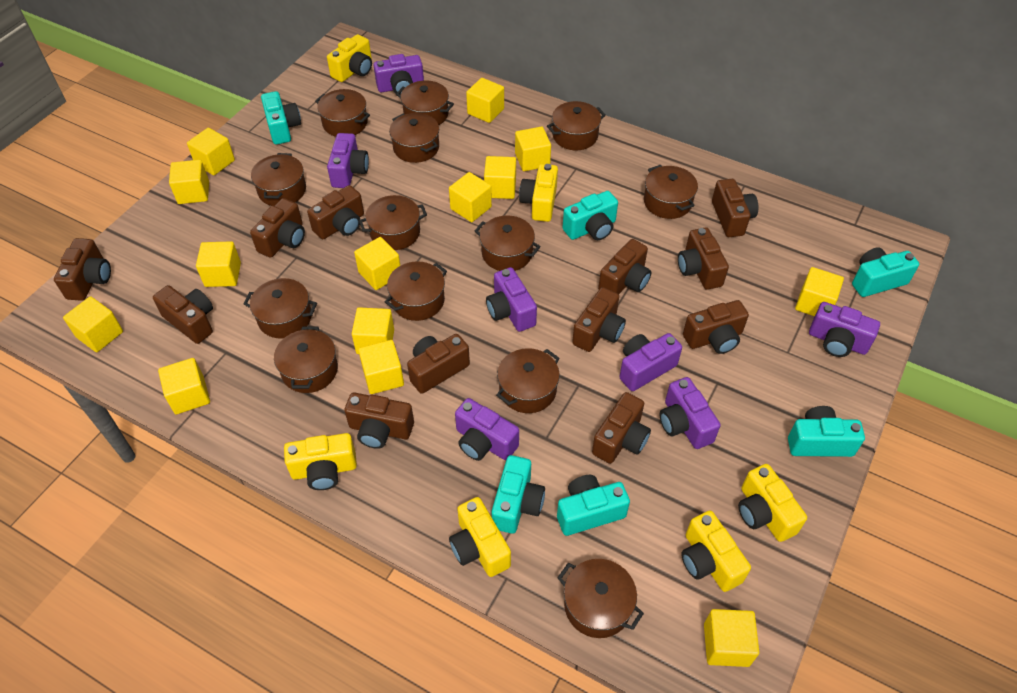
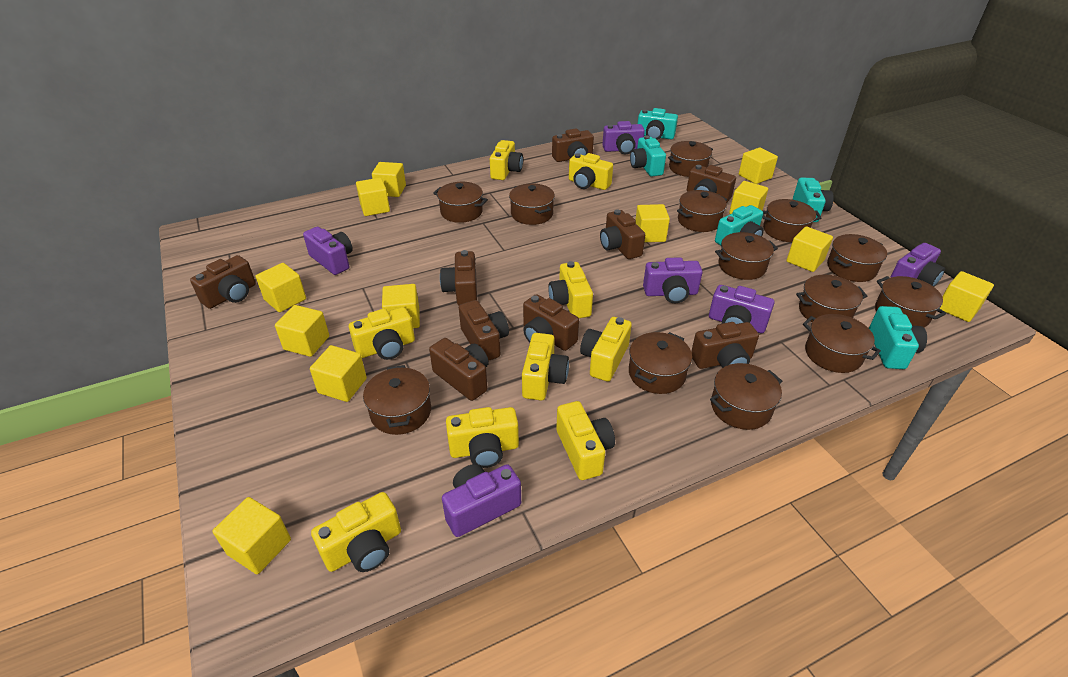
brown camera: 12 -> 9
purple camera: 7 -> 6
turquoise camera: 6 -> 5
yellow camera: 6 -> 9
yellow cube: 14 -> 12

